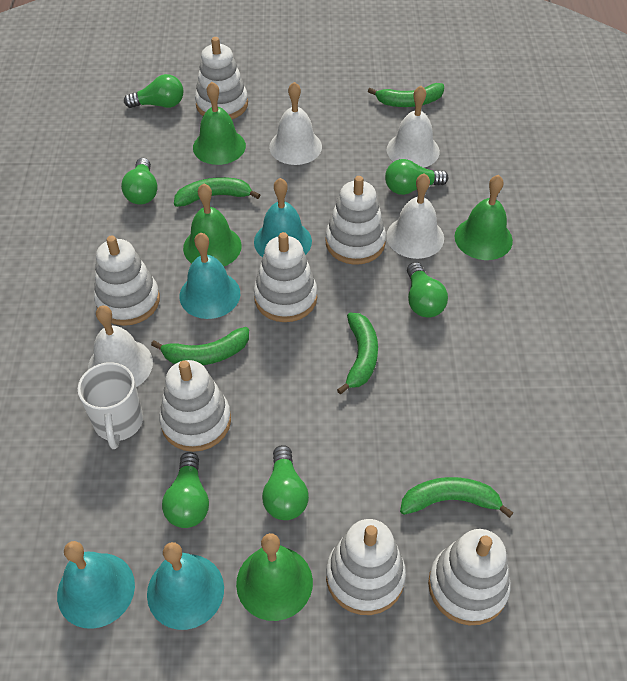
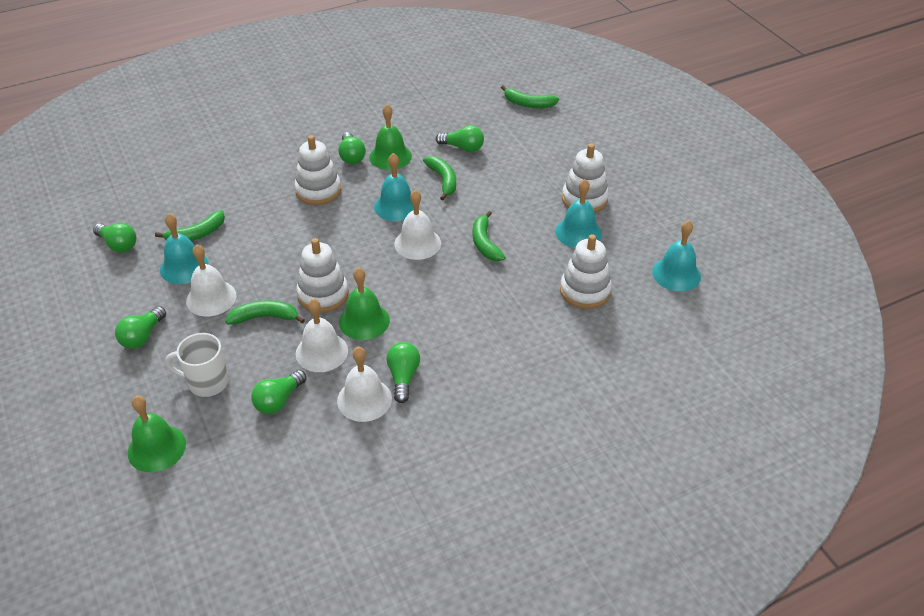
green bell: 4 -> 3
white stacking toy: 7 -> 4

